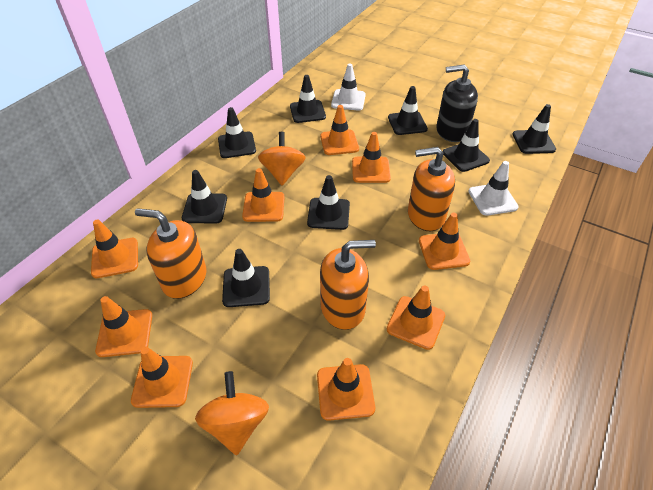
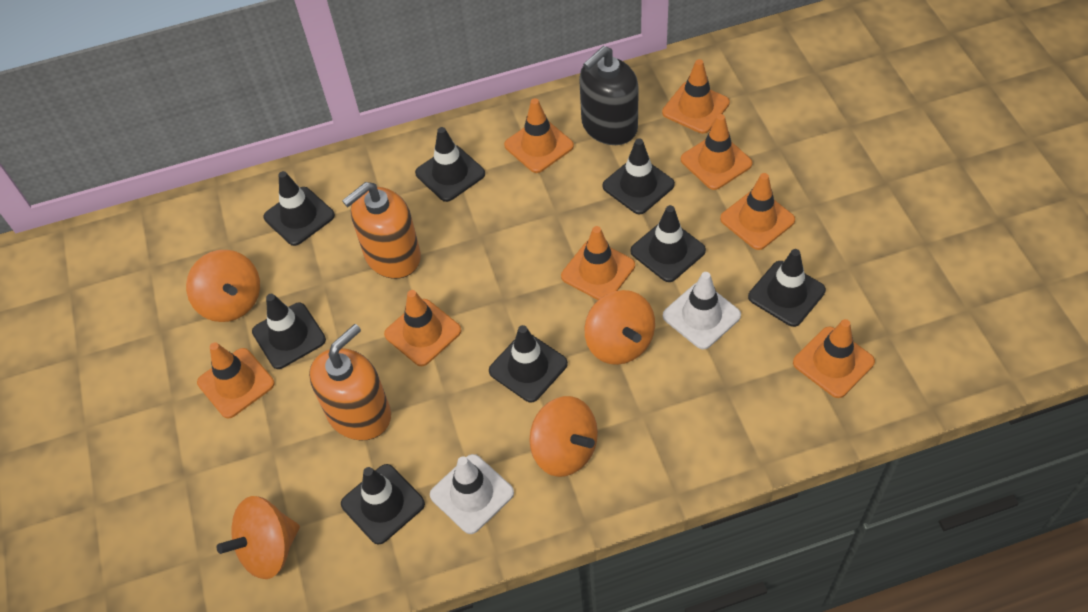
orange soap dispenser: 3 -> 2
orange spinning top: 2 -> 4
orange traffic cone: 9 -> 8

